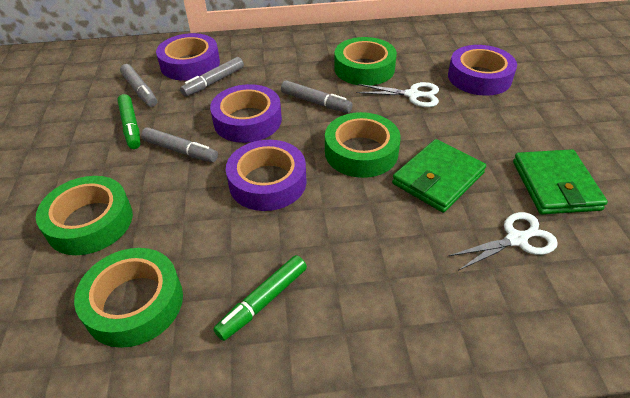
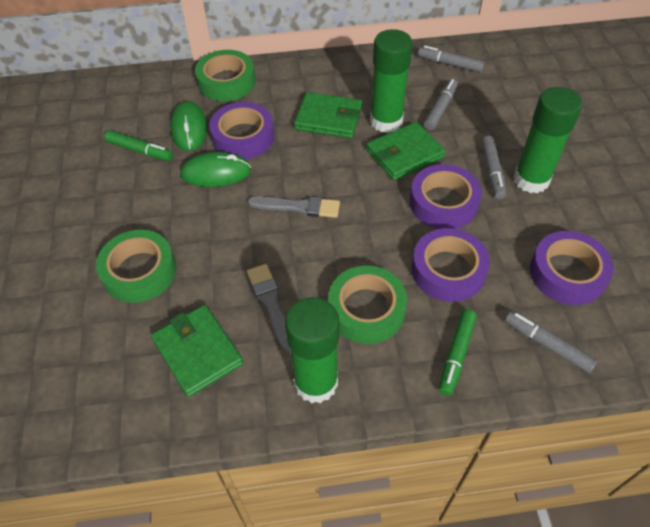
green glue stick: 0 -> 3
green mouse: 0 -> 2
green tape: 4 -> 3
green wallet: 2 -> 3
grey brush: 0 -> 2
white scissors: 2 -> 0

